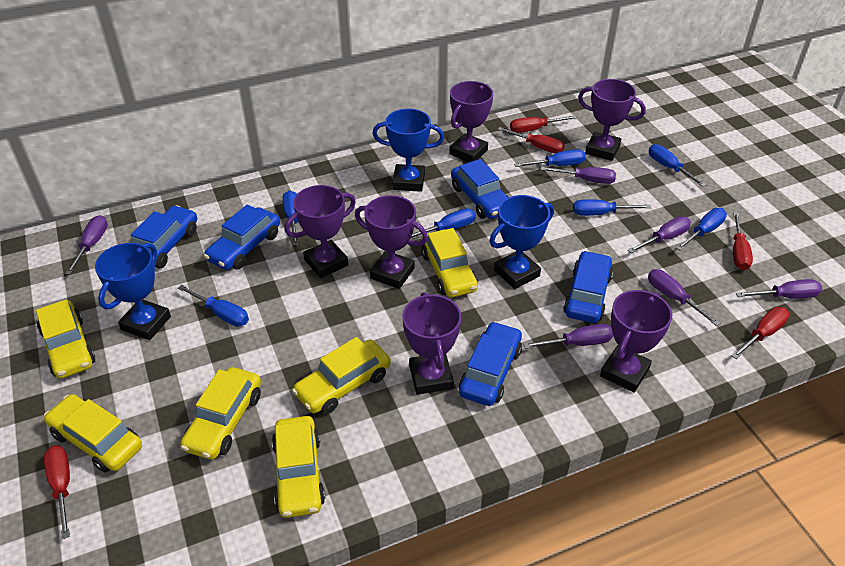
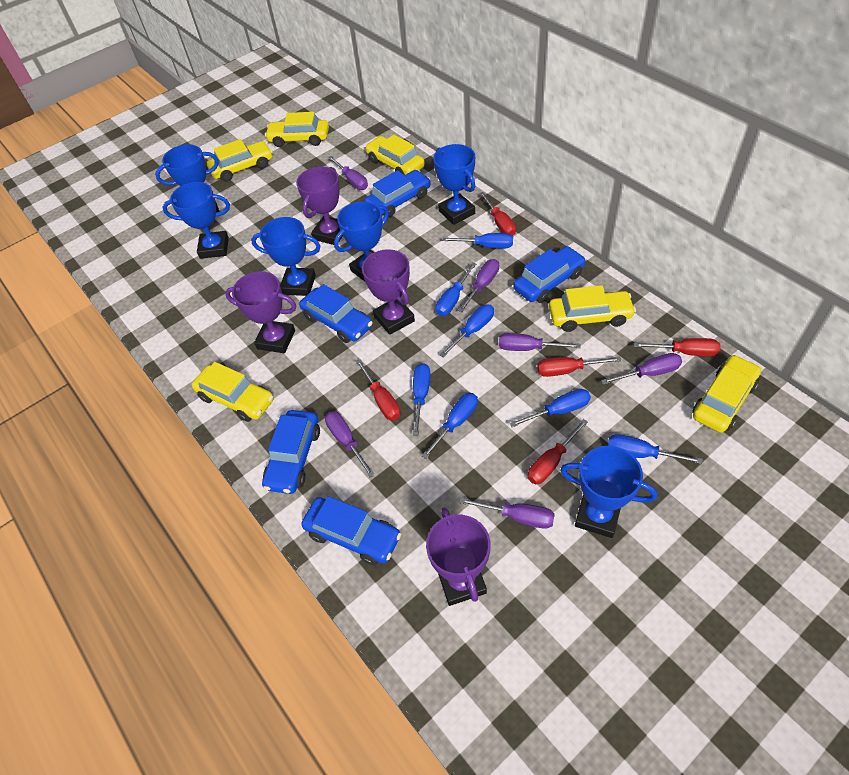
blue trophy: 3 -> 6
purple trophy: 6 -> 4

